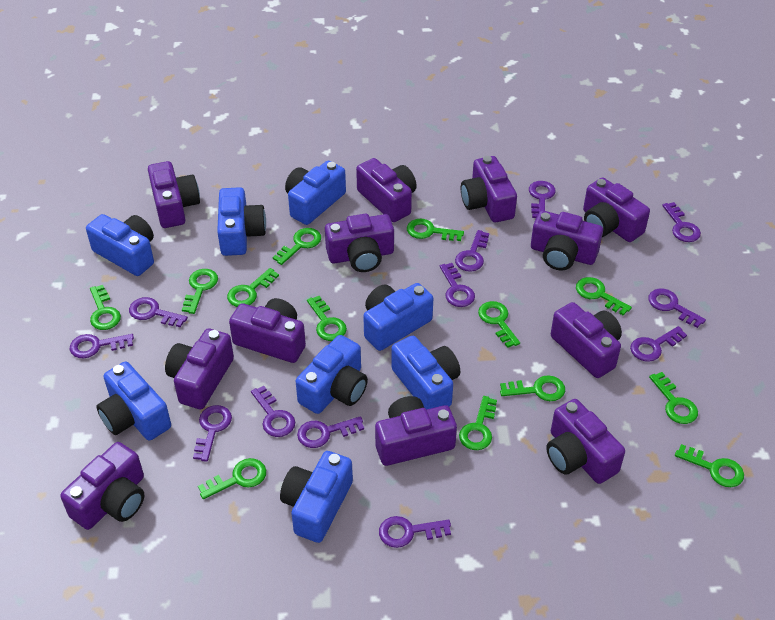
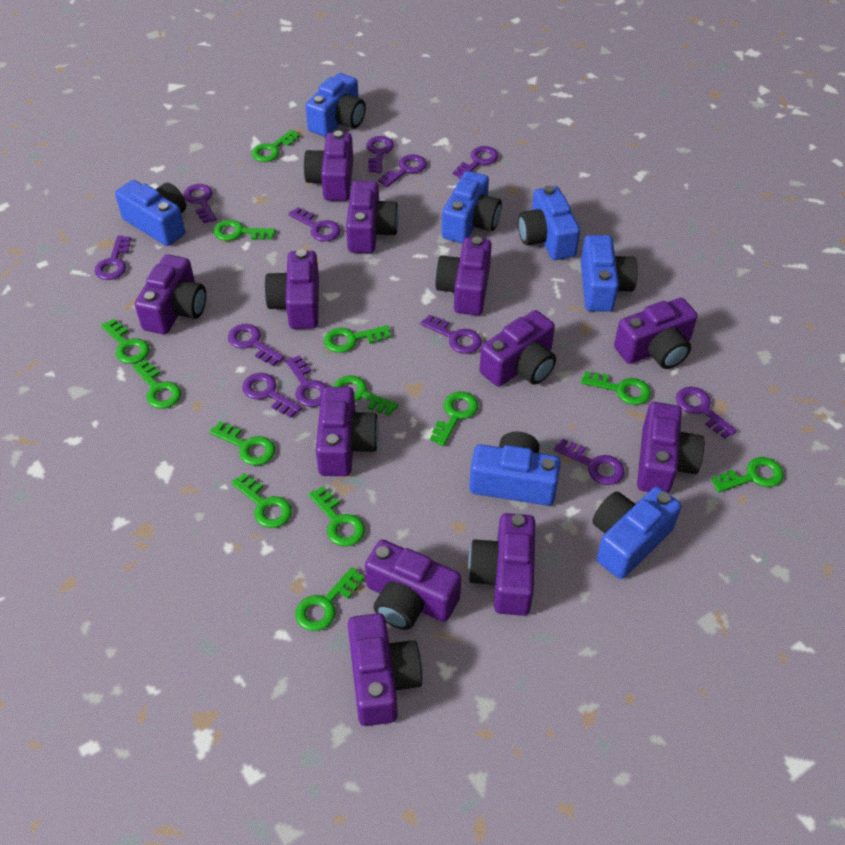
blue camera: 8 -> 7

